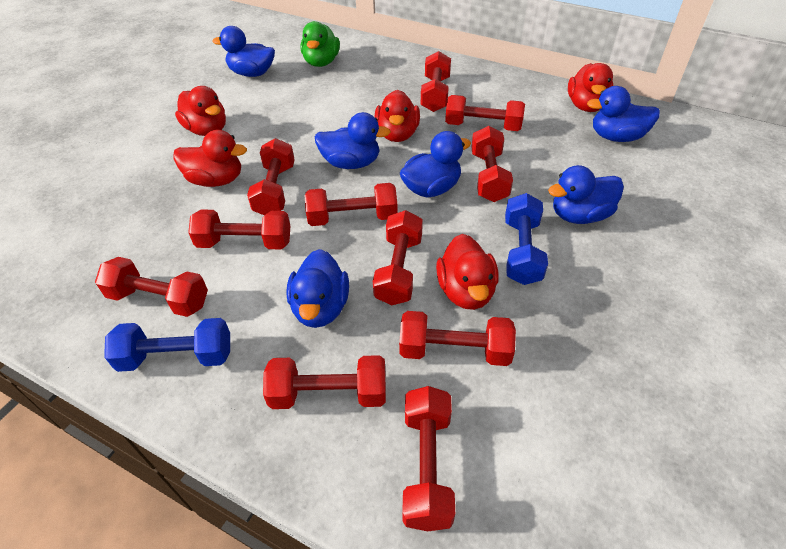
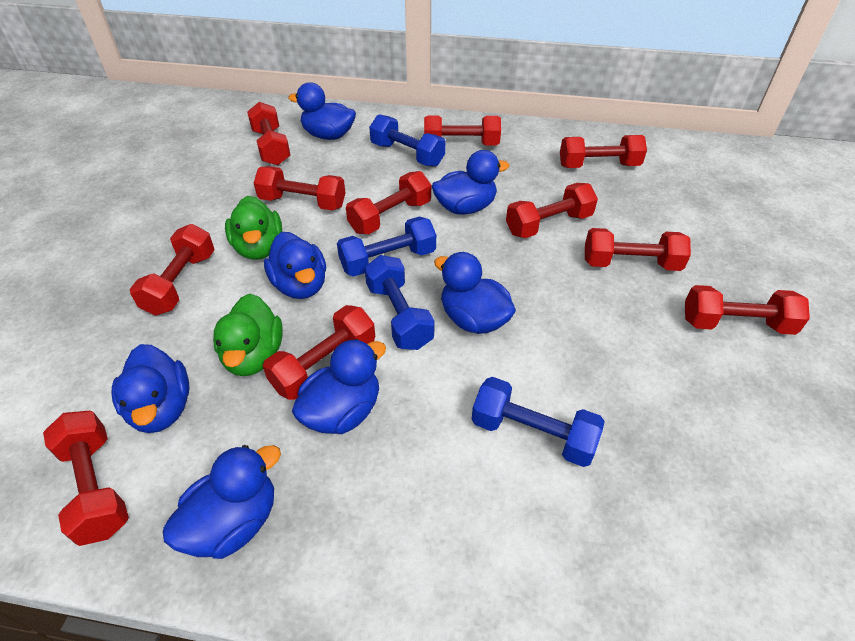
blue duck: 6 -> 7
blue dumbbell: 2 -> 4
green duck: 1 -> 2
red duck: 5 -> 0

